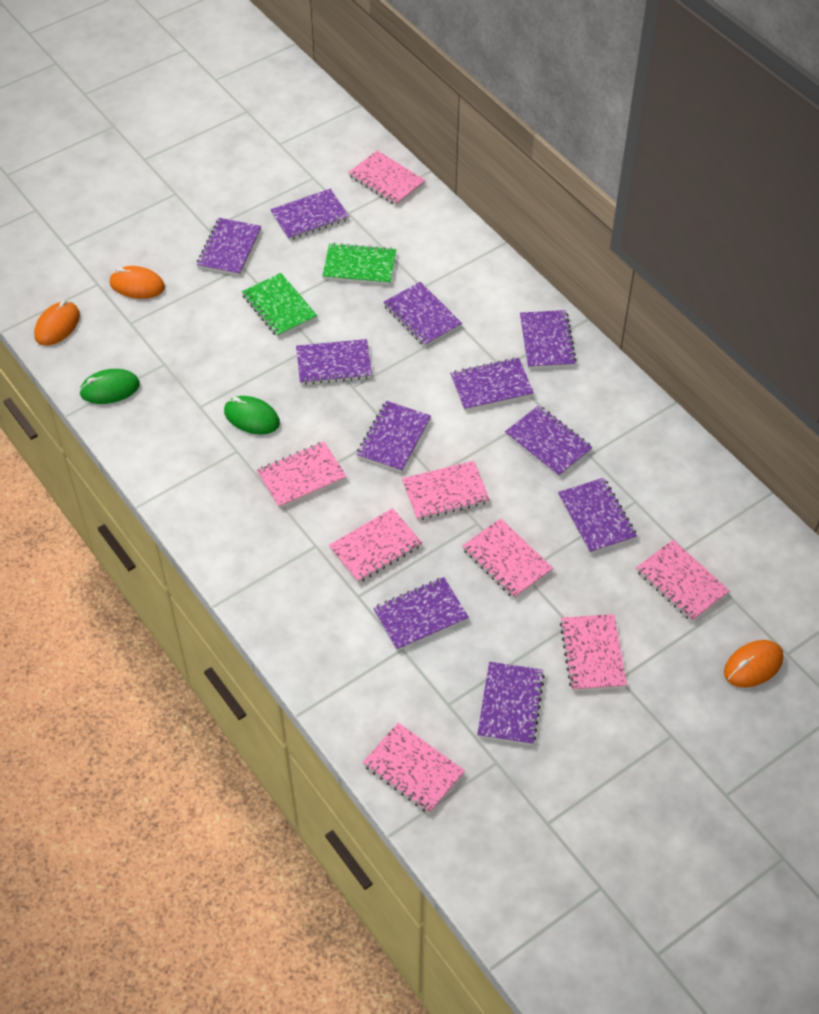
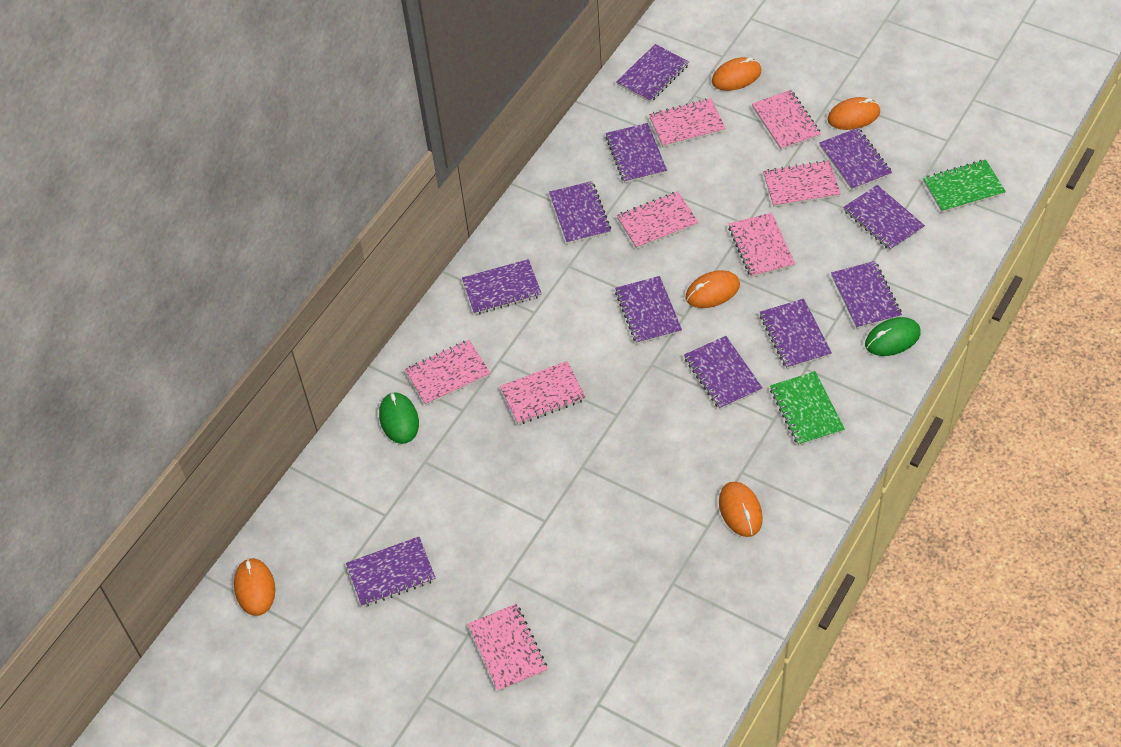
orange mouse: 3 -> 5

